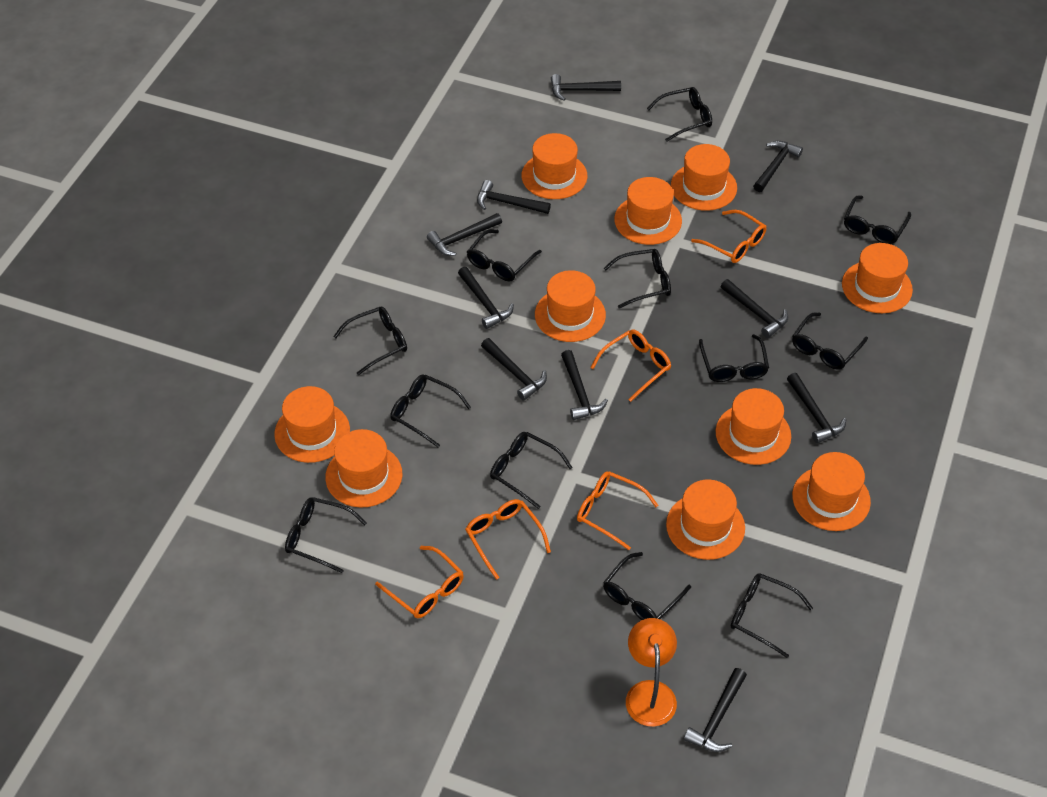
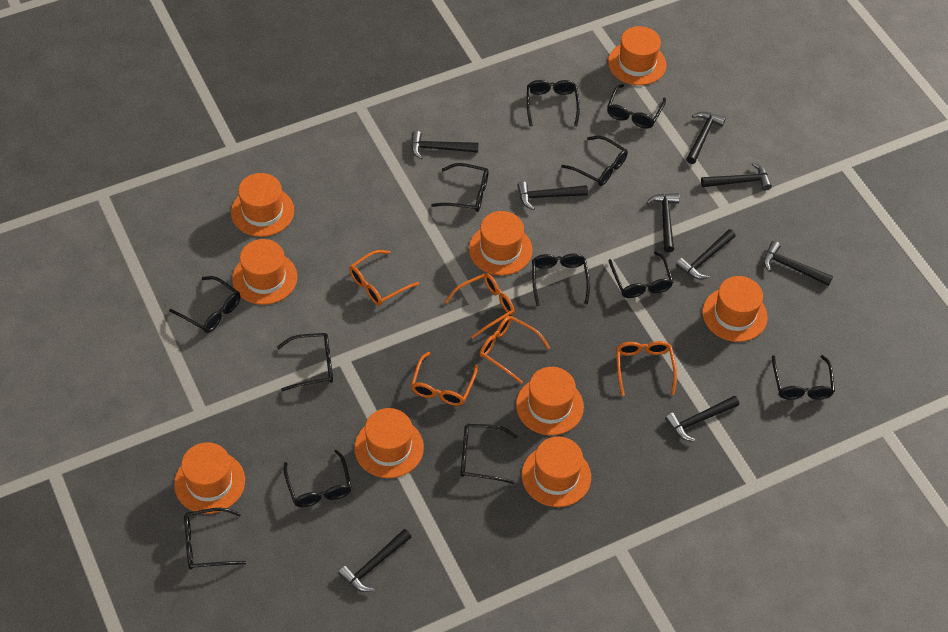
black hammer: 10 -> 9
orange hat: 10 -> 9
orange lamp: 1 -> 0

